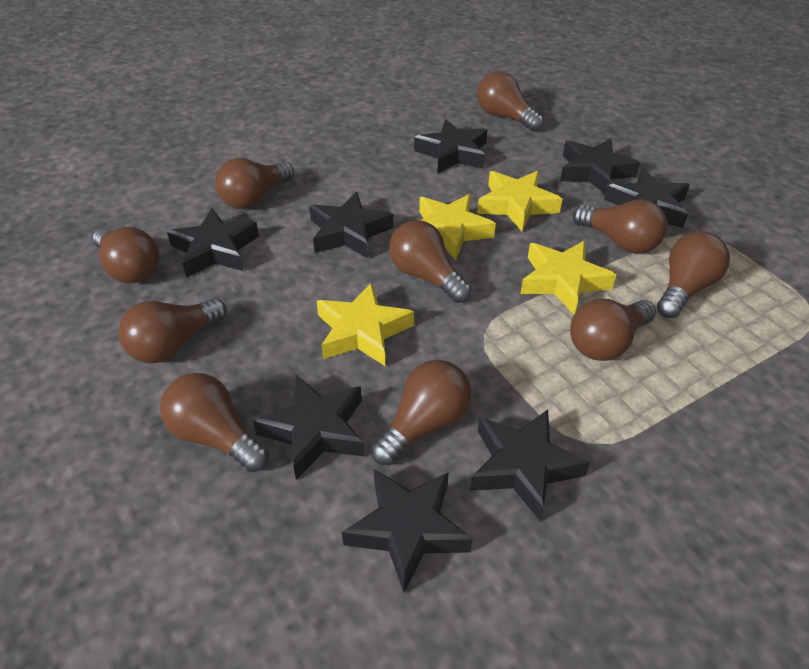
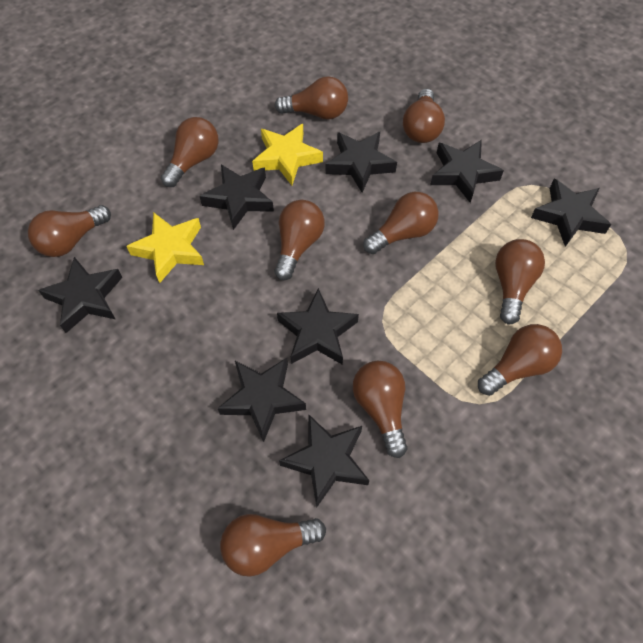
yellow star: 4 -> 2

